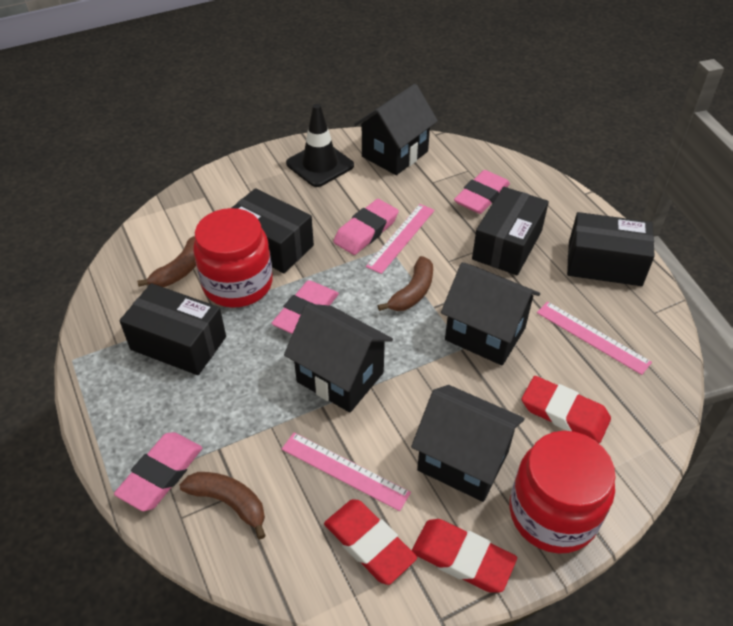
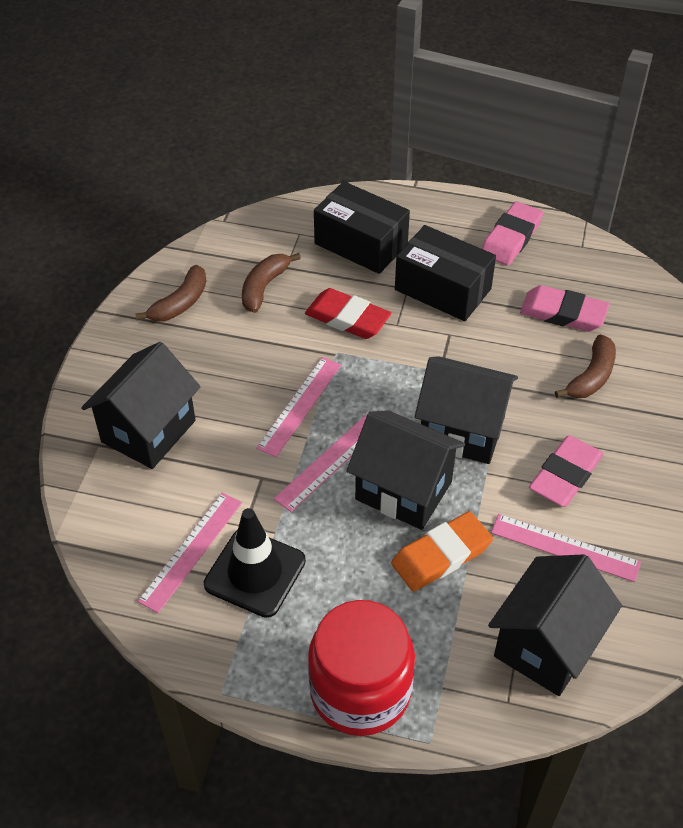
black box: 4 -> 2
orange eraser: 0 -> 1
pink eraser: 4 -> 3
pink ruler: 3 -> 4
red eraser: 3 -> 1
red jar: 2 -> 1

